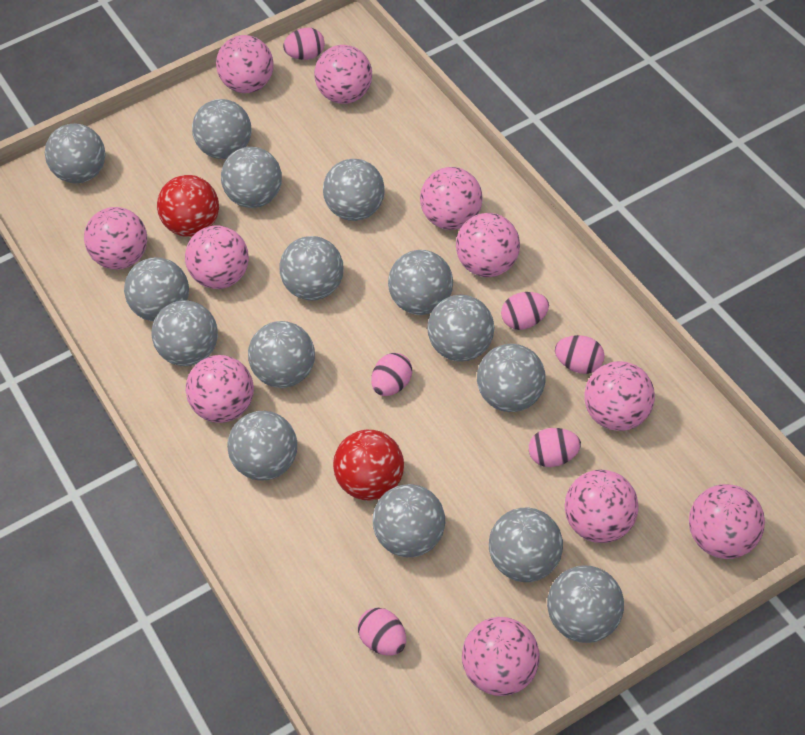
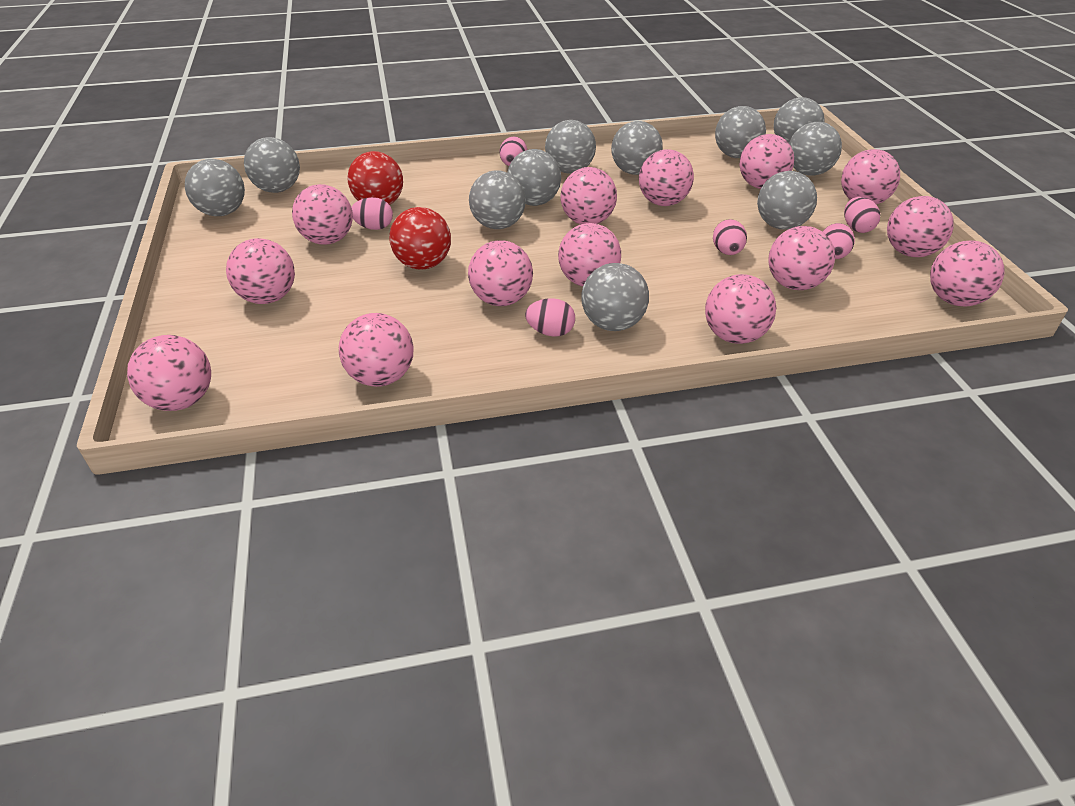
grey ball: 15 -> 11
pink ball: 11 -> 14

